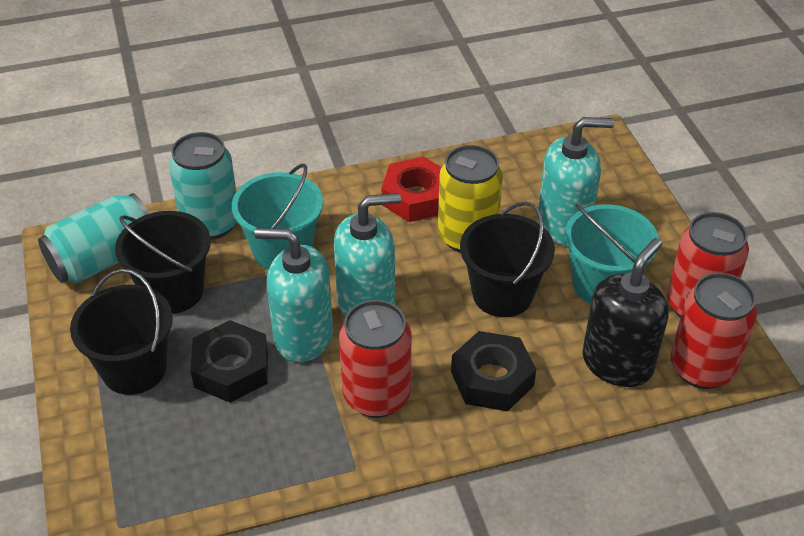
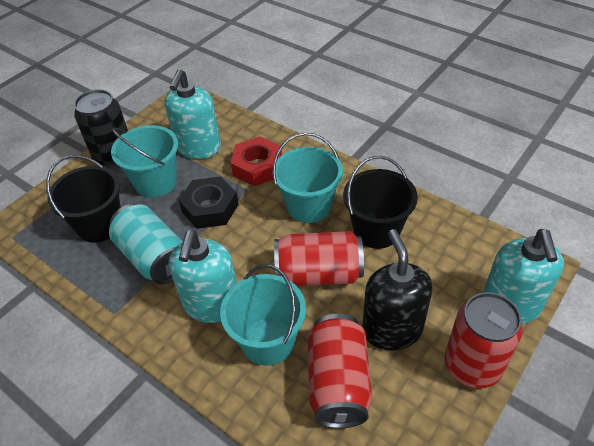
black bucket: 3 -> 2
black can: 0 -> 1
black nut: 2 -> 1
turquoise bucket: 2 -> 3
turquoise can: 2 -> 1
yellow can: 1 -> 0

